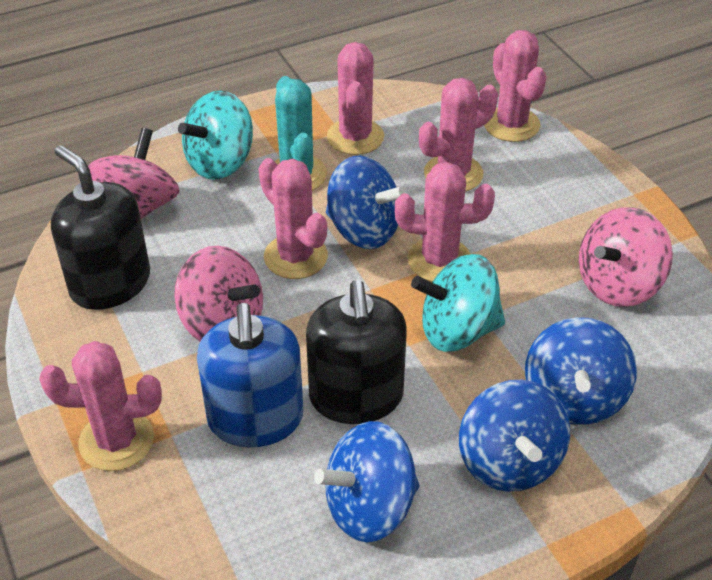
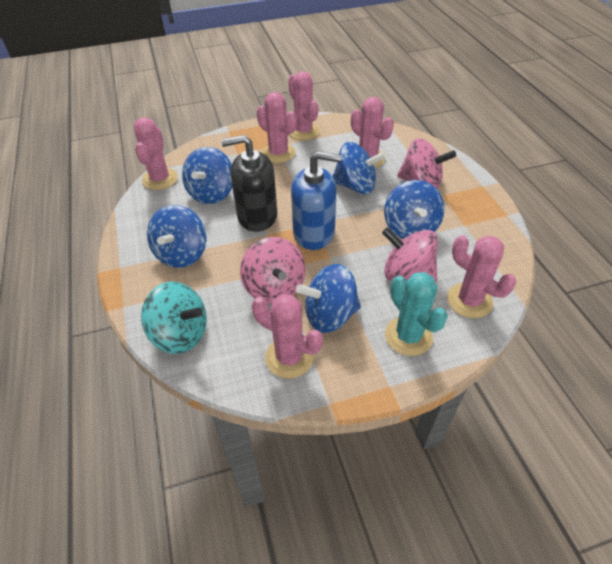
black soap dispenser: 2 -> 1
blue spinning top: 4 -> 5
turquoise spinning top: 2 -> 1

